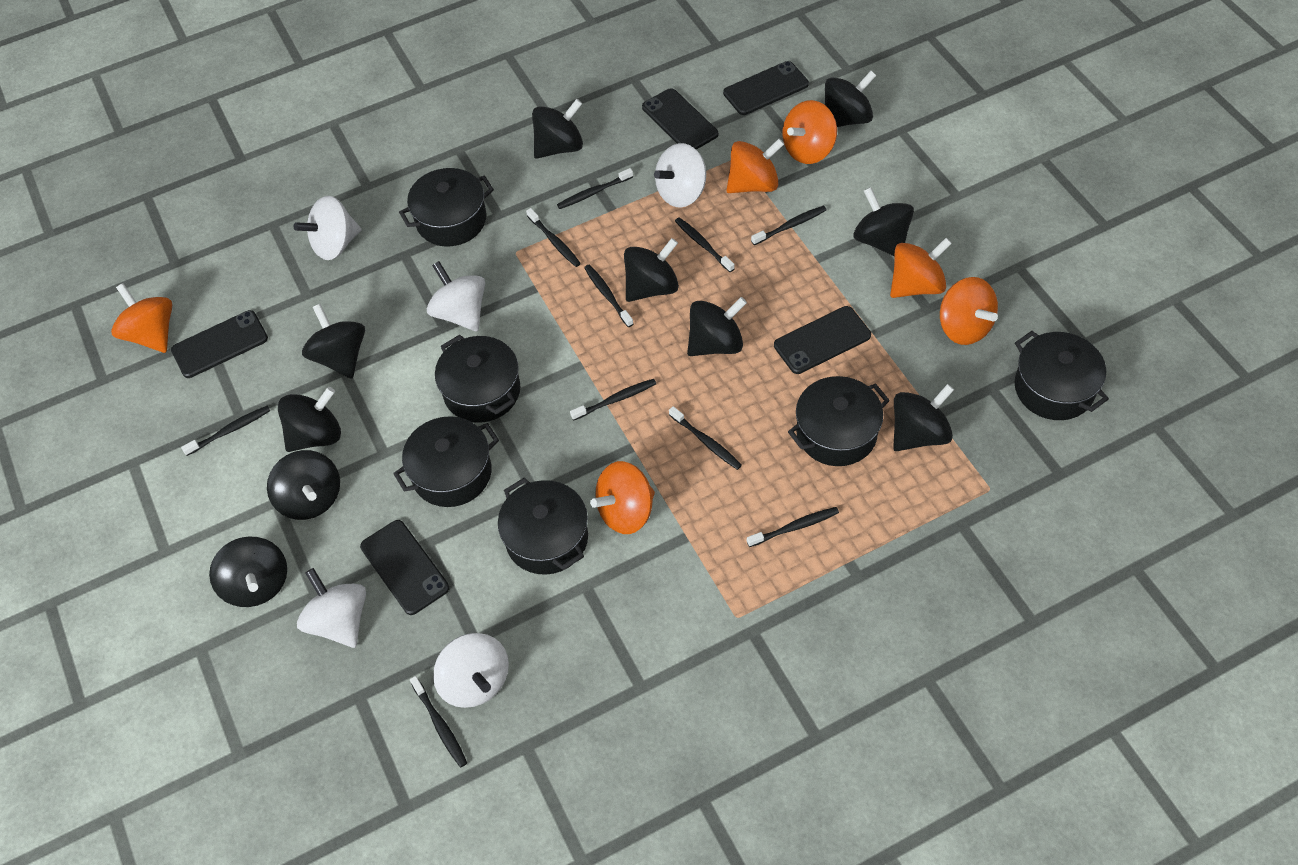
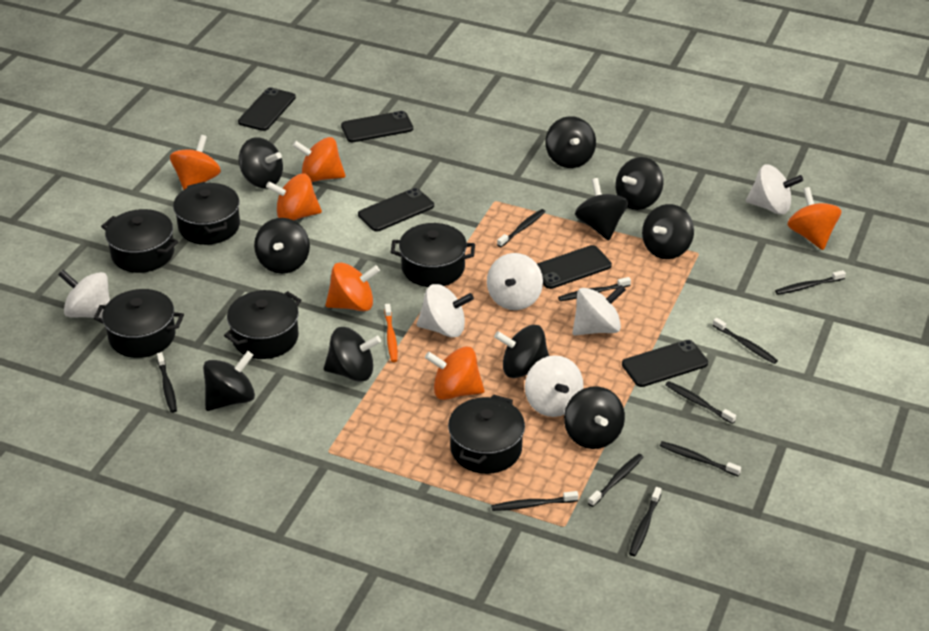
orange toothbrush: 0 -> 1
white spinning top: 5 -> 6

